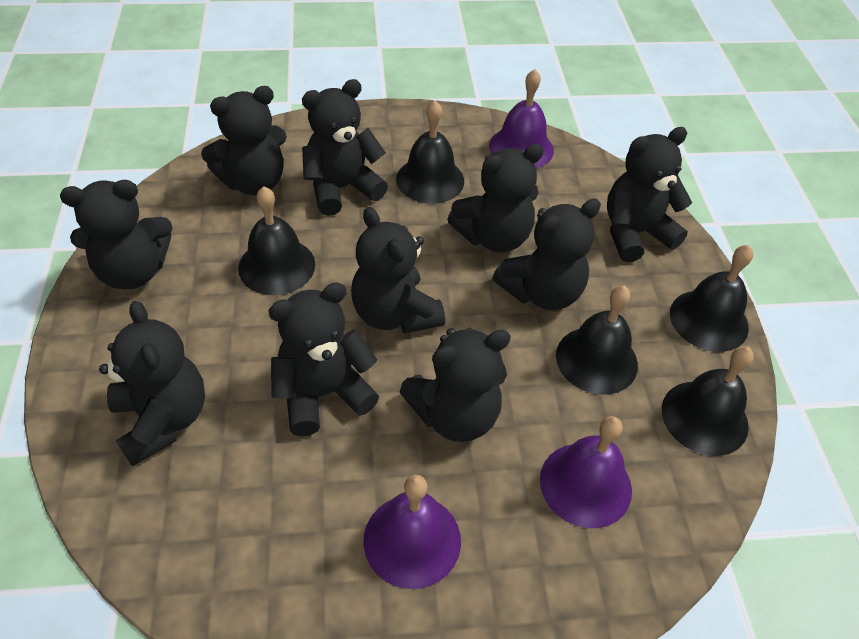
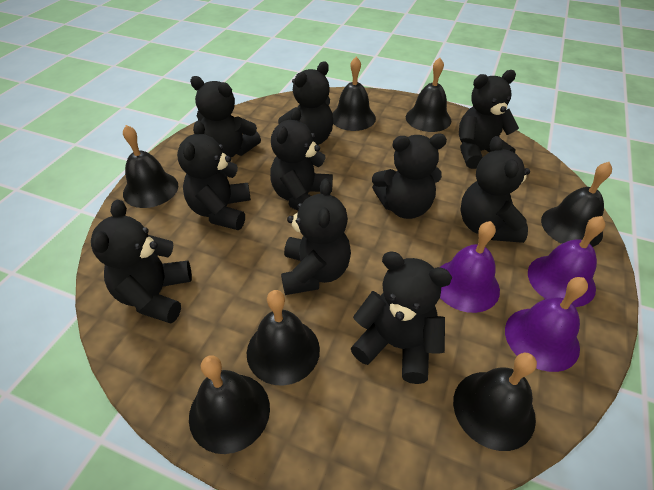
black bell: 5 -> 7

